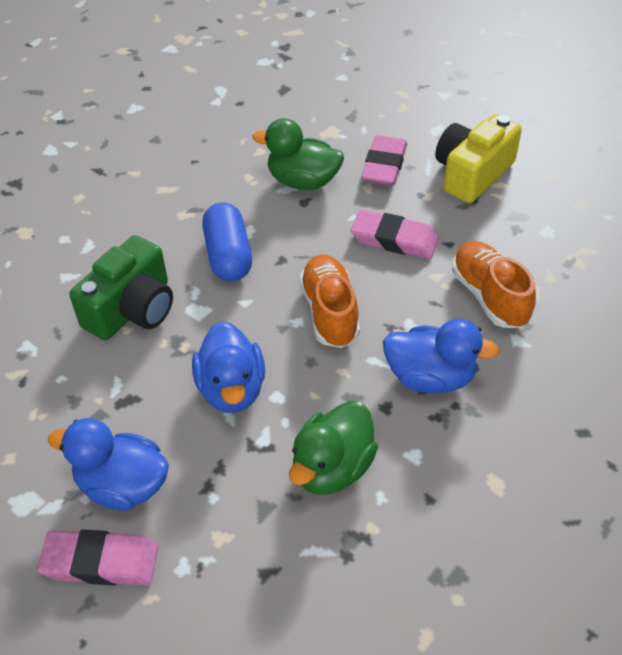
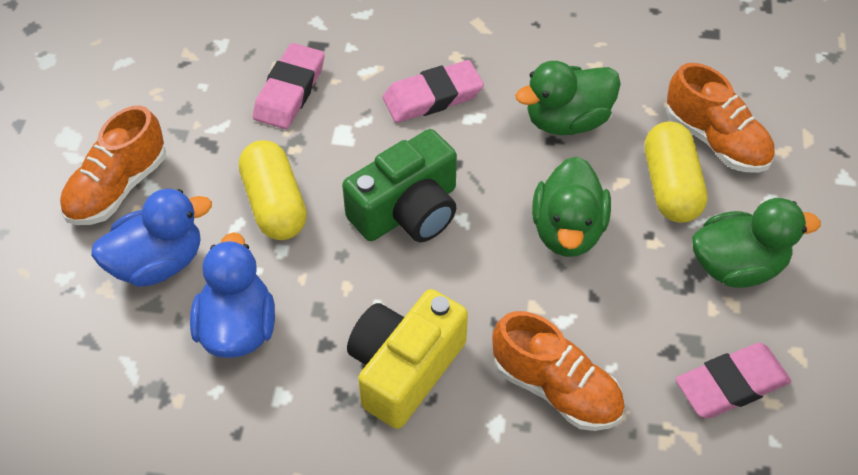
blue capsule: 1 -> 0
blue duck: 3 -> 2
green duck: 2 -> 3
orange shoe: 2 -> 3
yellow capsule: 0 -> 2

